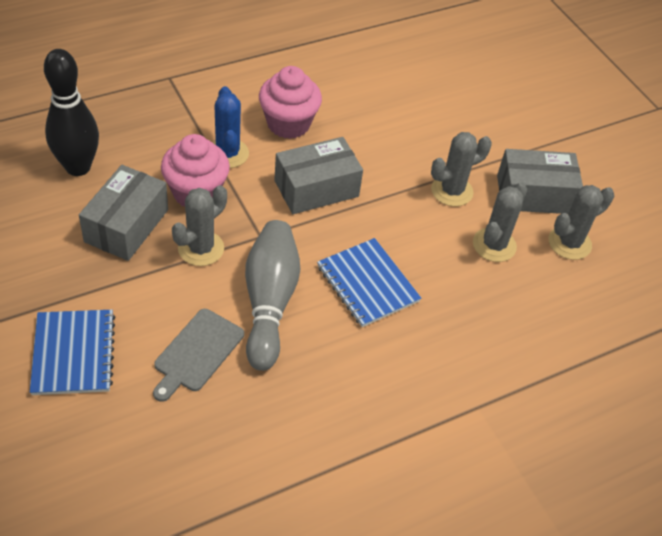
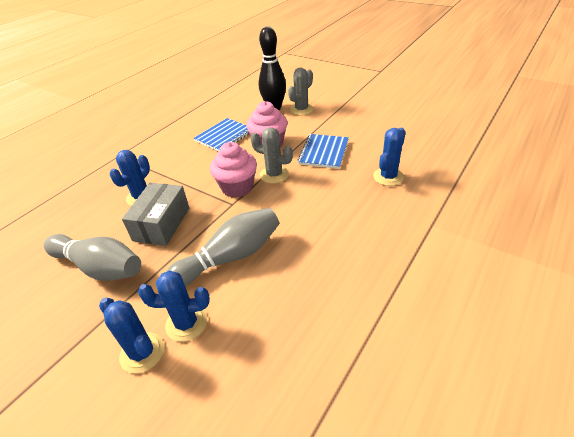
blue cactus: 1 -> 4
grey bowling pin: 1 -> 2
grey box: 3 -> 1
grey cactus: 4 -> 2
grey cutting board: 1 -> 0

